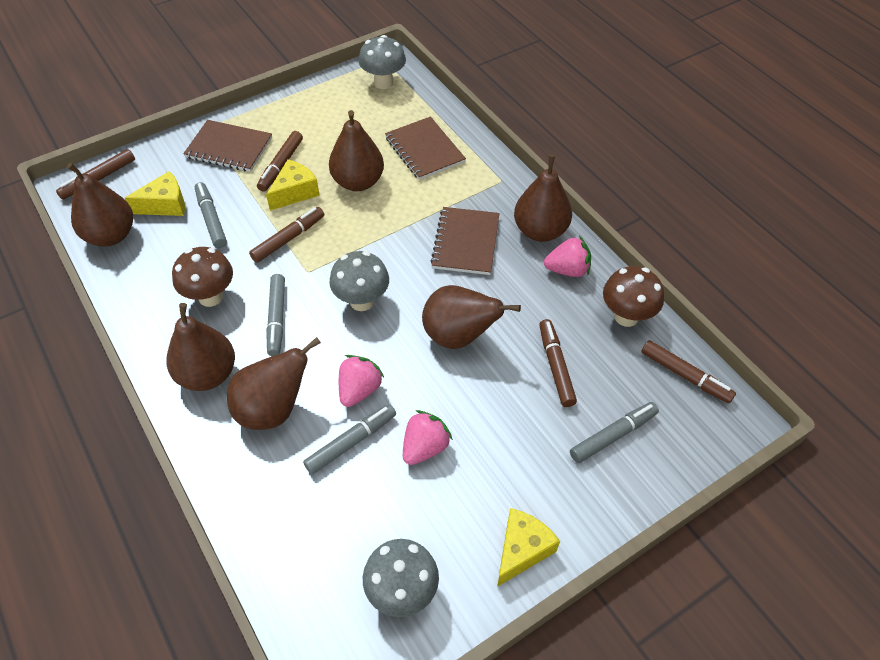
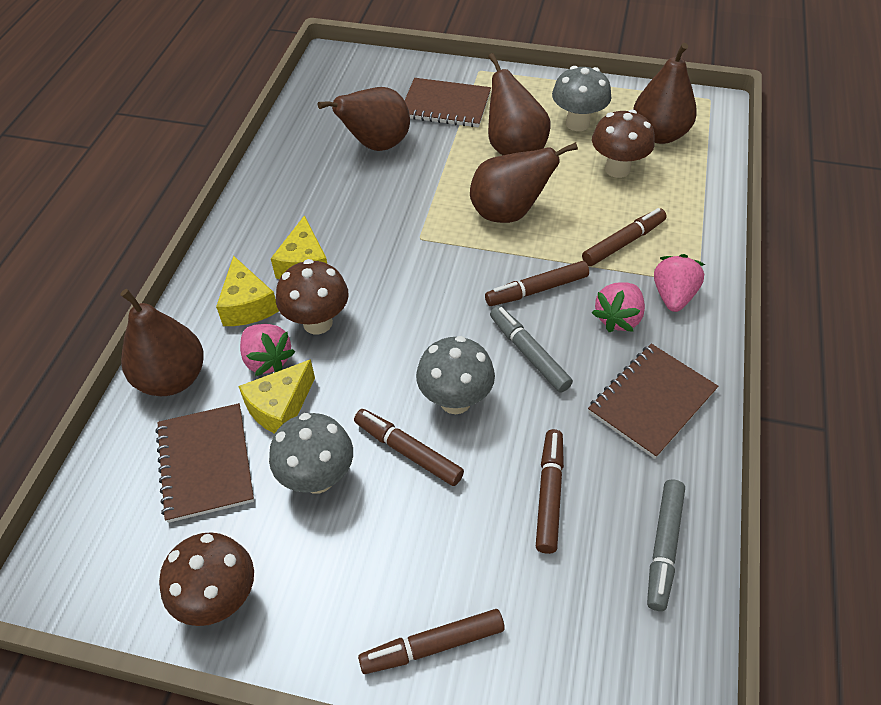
brown mushroom: 2 -> 3
brown pear: 6 -> 5
grey marker: 4 -> 2

